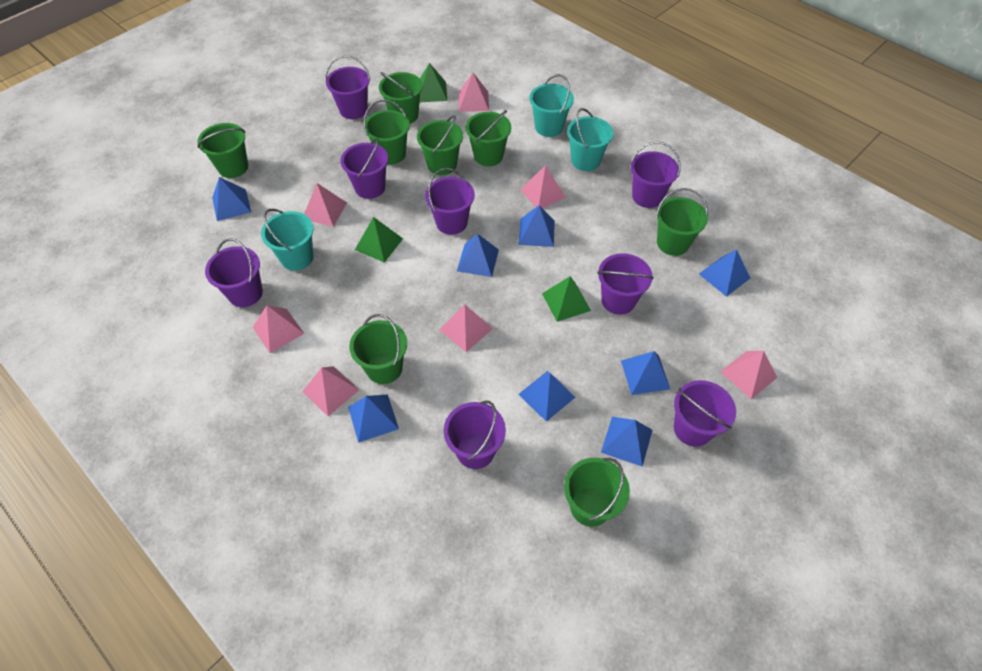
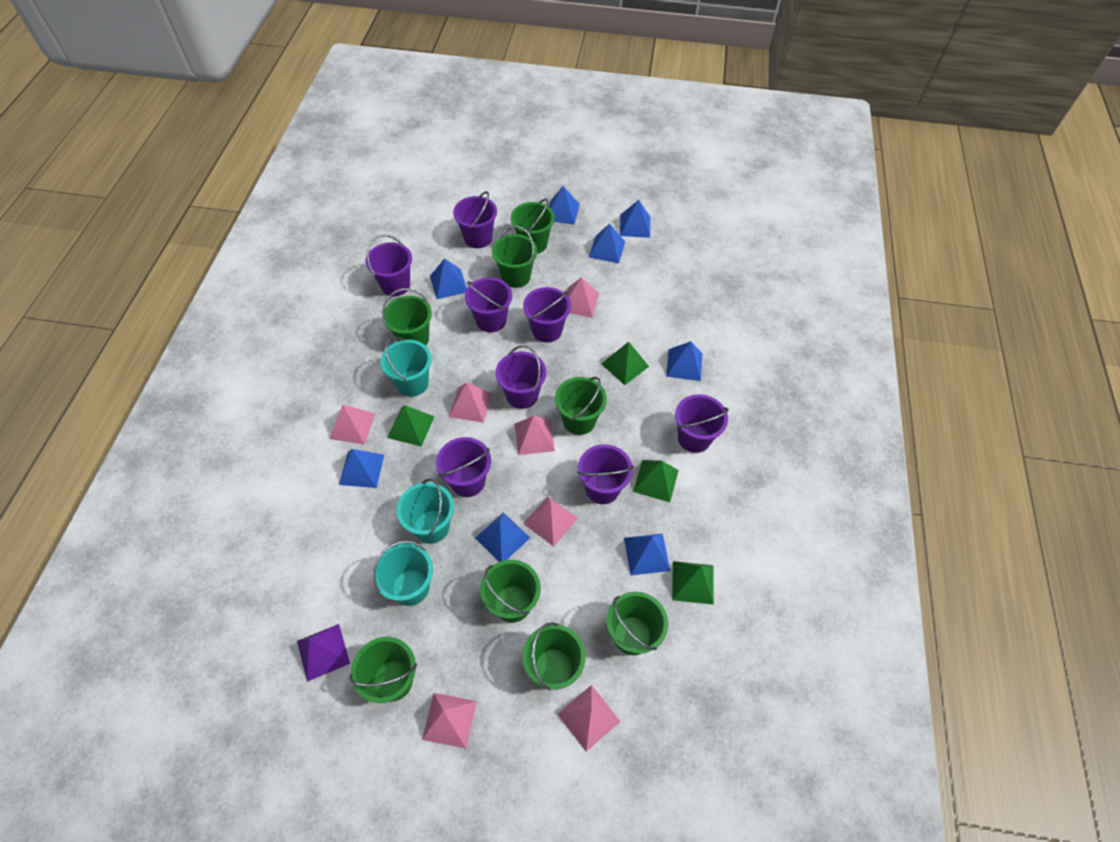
green pyramid: 3 -> 4
purple pyramid: 0 -> 1

